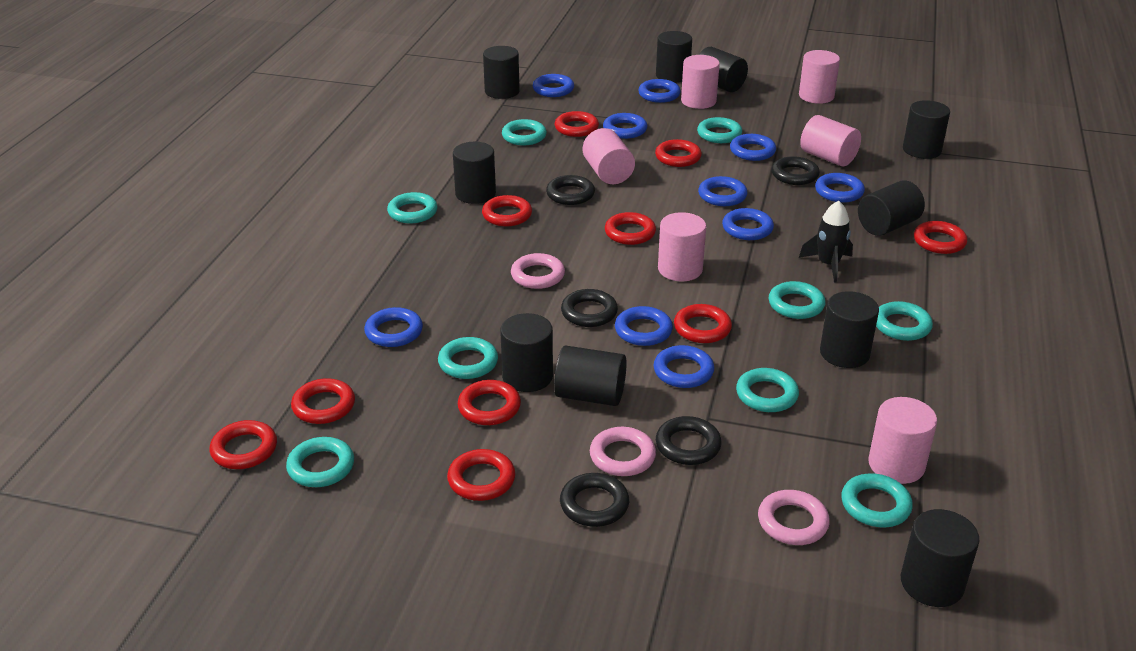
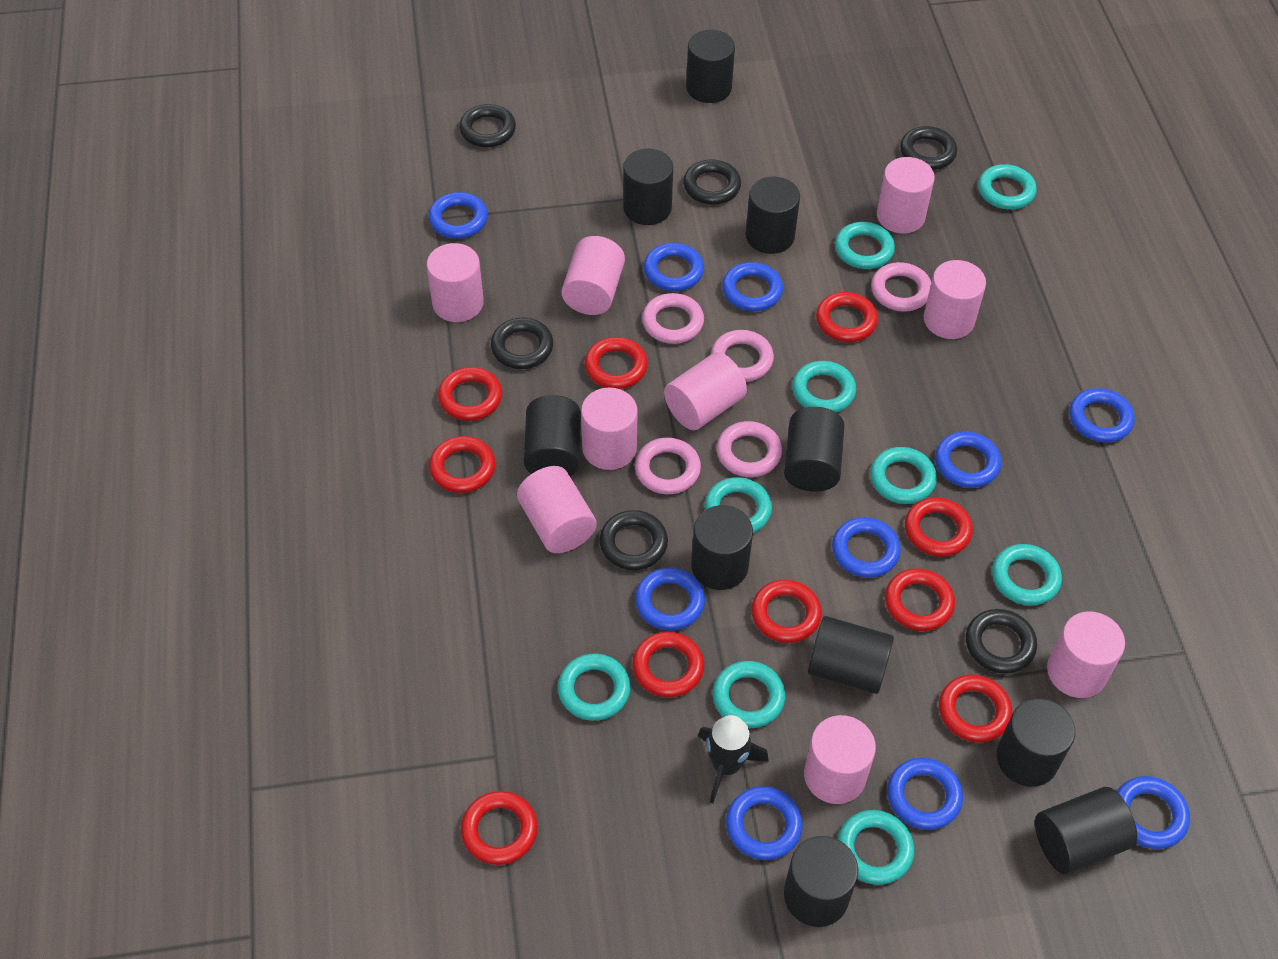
black ring: 5 -> 6
pink cylinder: 6 -> 9
pink ring: 3 -> 5

